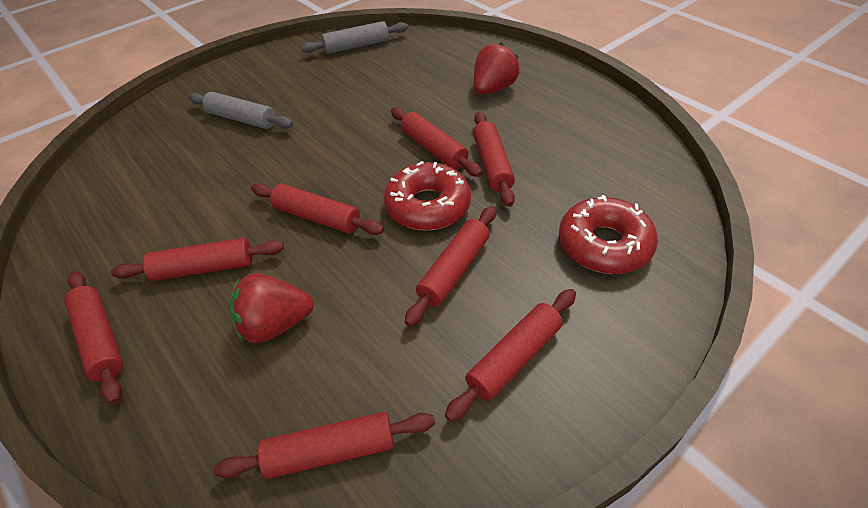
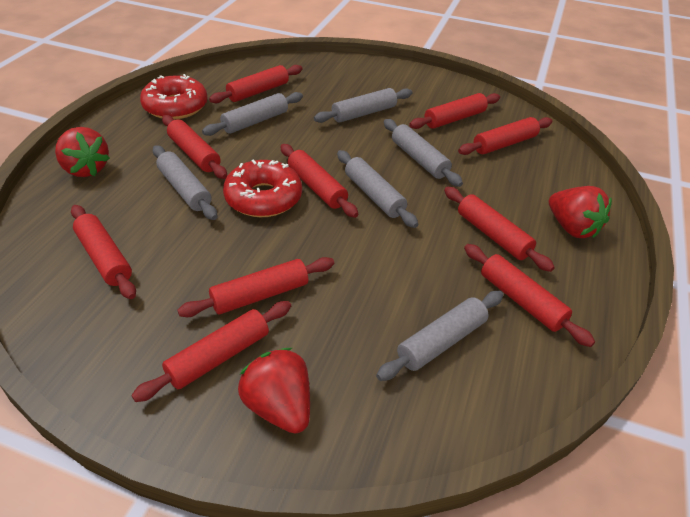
grey rolling pin: 2 -> 6
red rolling pin: 8 -> 10
red strawberry: 2 -> 3

